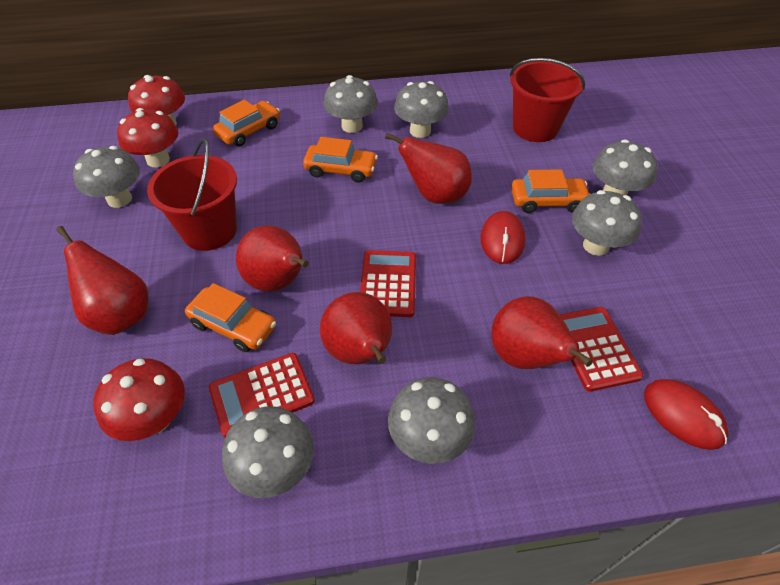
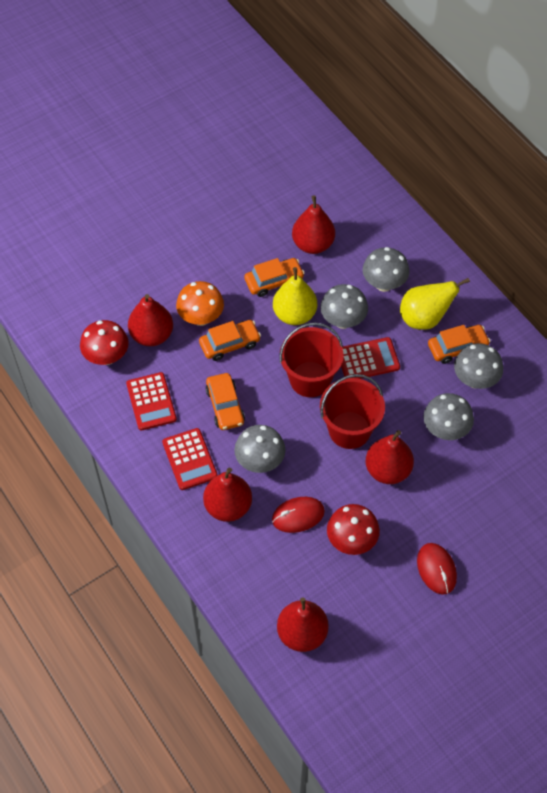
grey mushroom: 7 -> 5
orange mushroom: 0 -> 1
red mushroom: 3 -> 2
yellow pear: 0 -> 2

